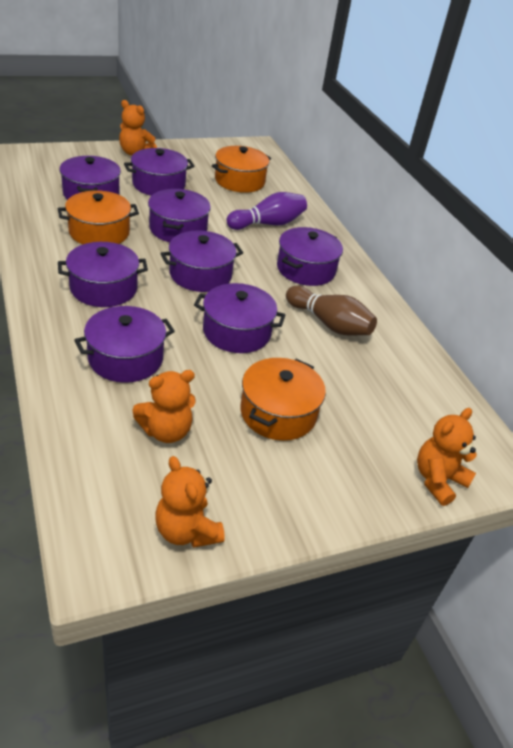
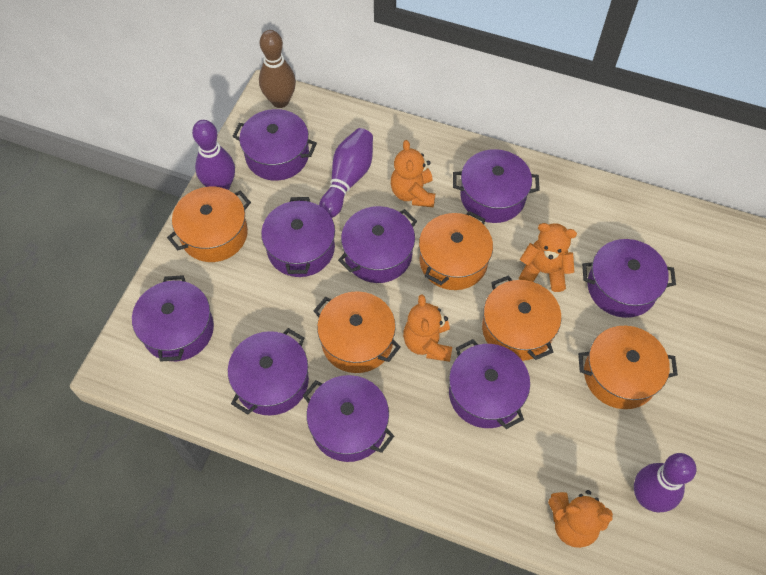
orange pot: 3 -> 5
purple bowling pin: 1 -> 3
purple pot: 8 -> 9

